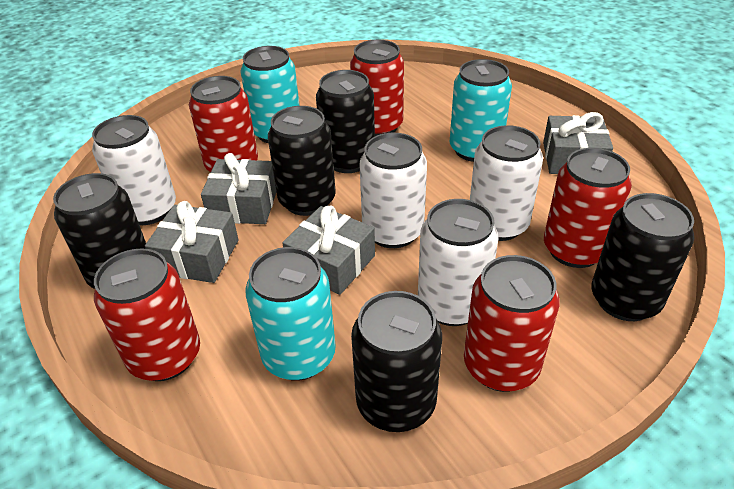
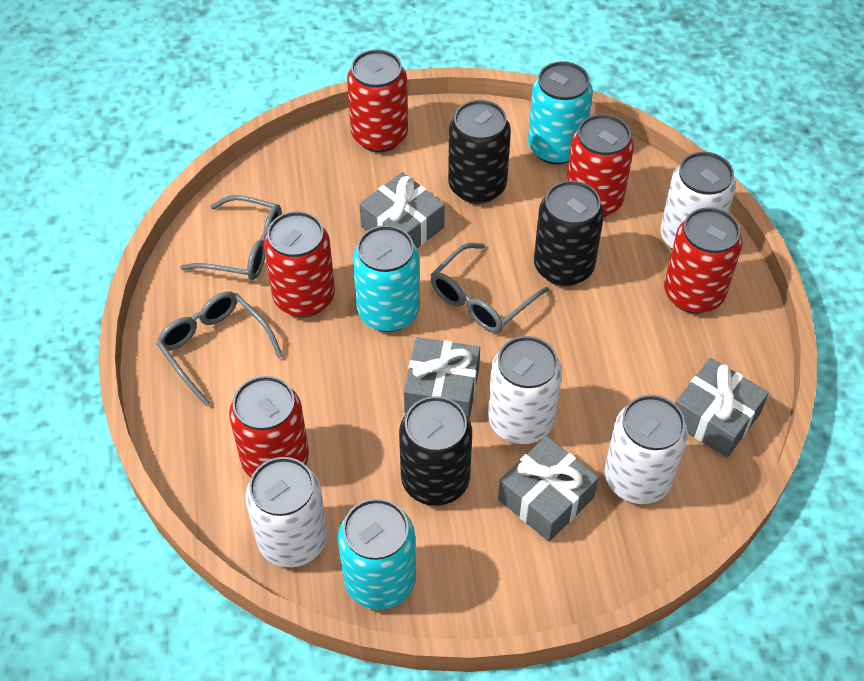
black can: 5 -> 3
grey glasses: 0 -> 3

